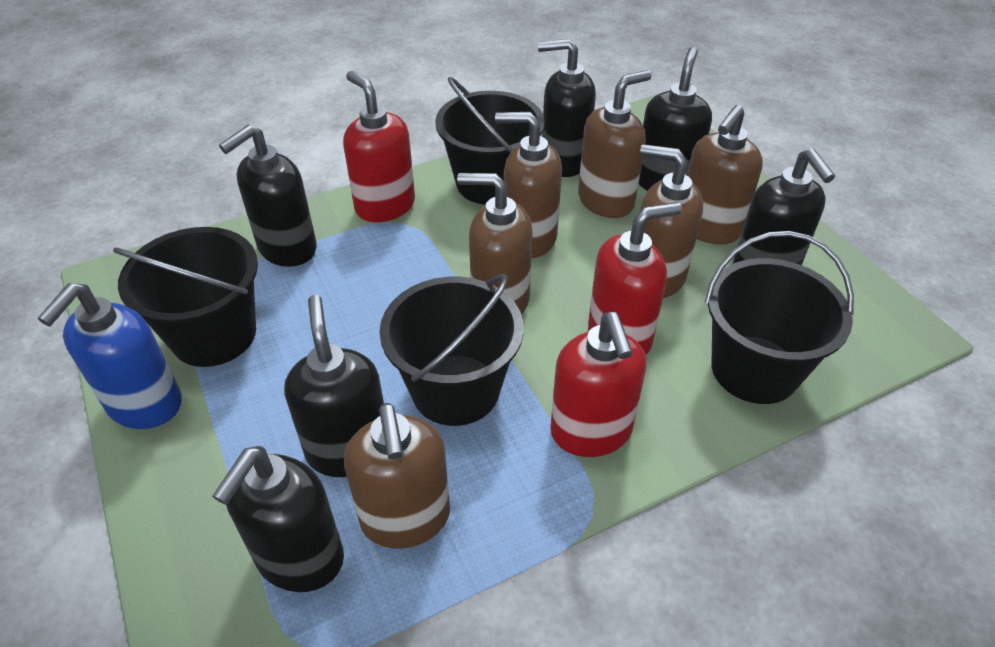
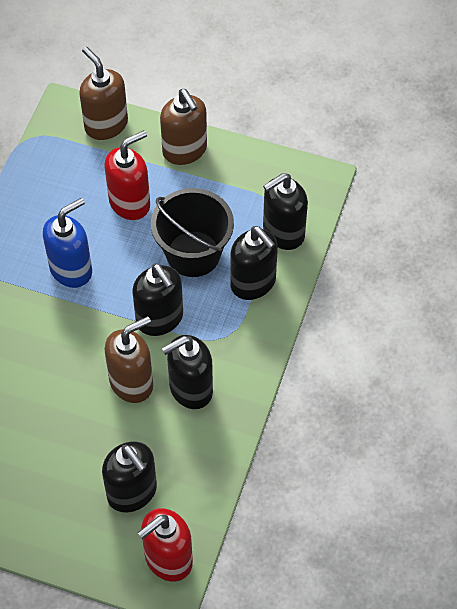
black bucket: 4 -> 1
black soap dispenser: 6 -> 5
brown soap dispenser: 6 -> 3
red soap dispenser: 3 -> 2

